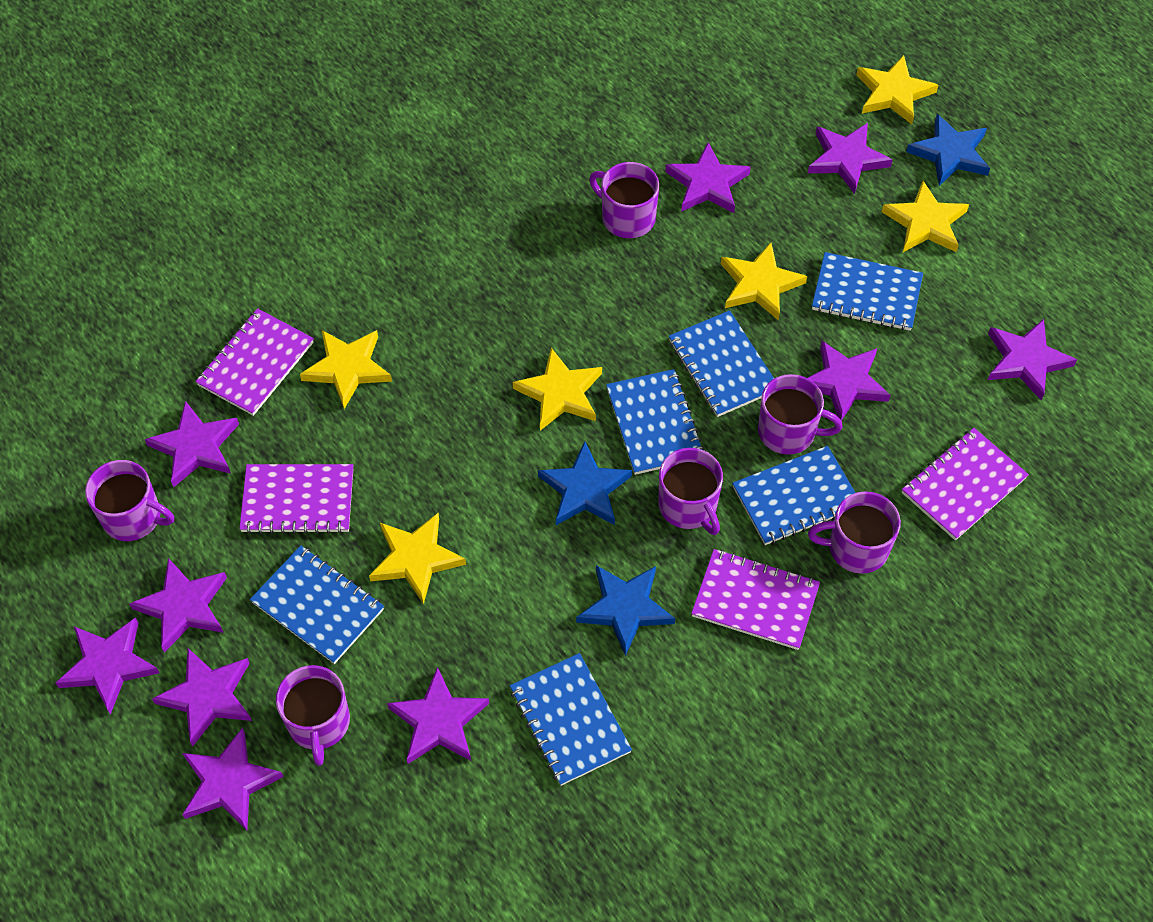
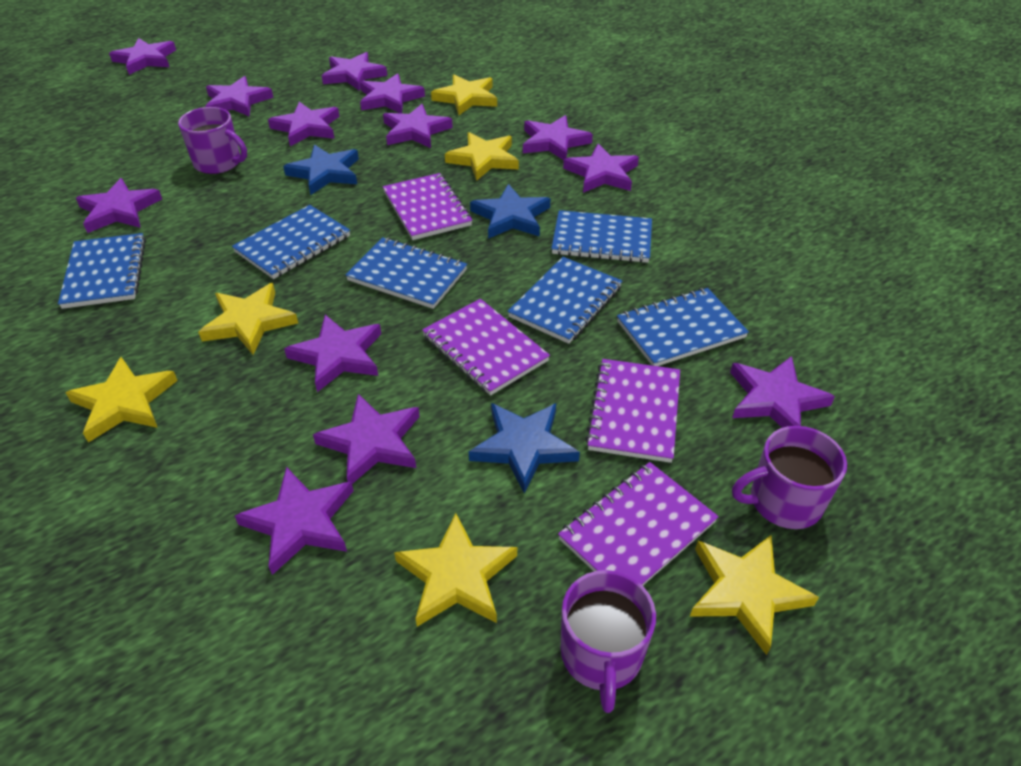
purple mug: 6 -> 3
purple star: 10 -> 13

